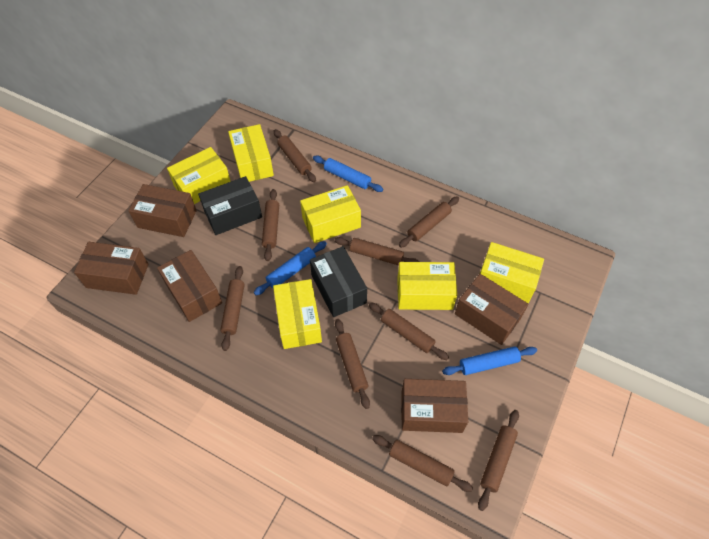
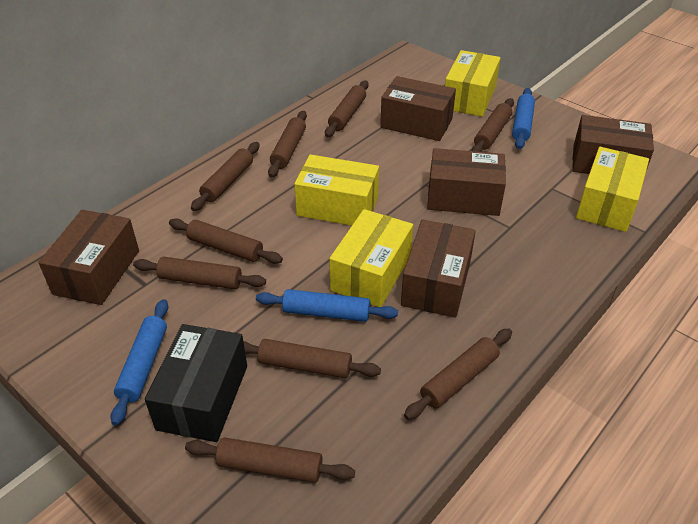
black box: 2 -> 1
yellow box: 6 -> 4

